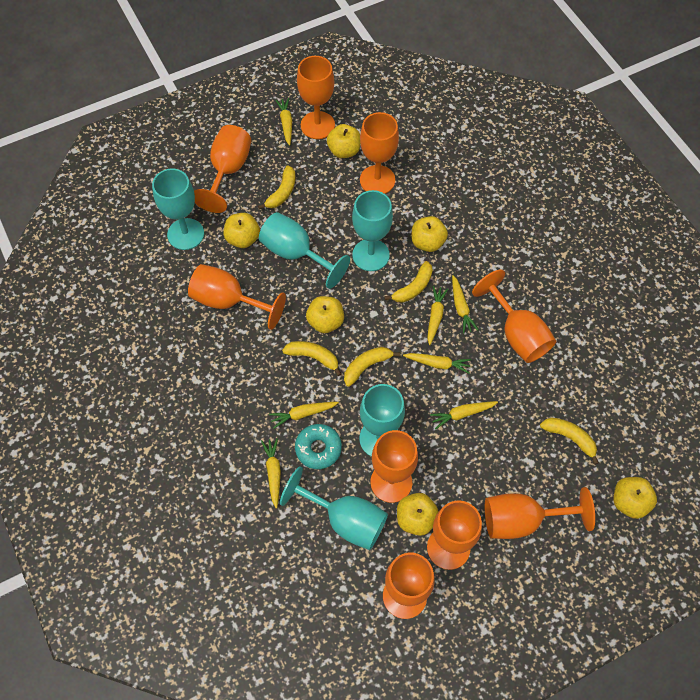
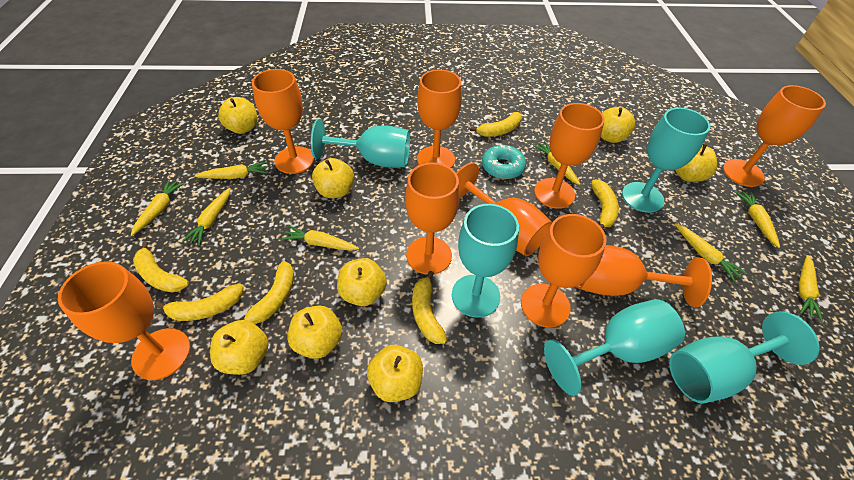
yellow apple: 6 -> 8
yellow banana: 5 -> 6
yellow carrot: 7 -> 8

